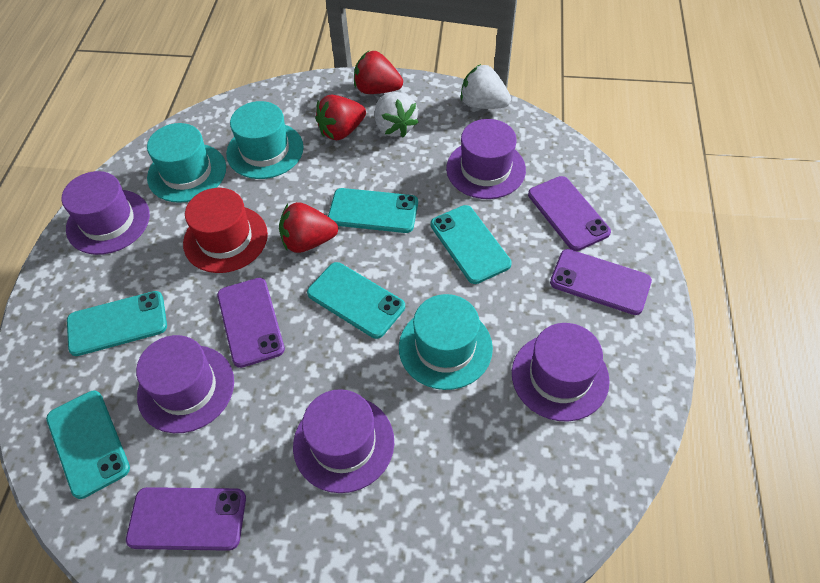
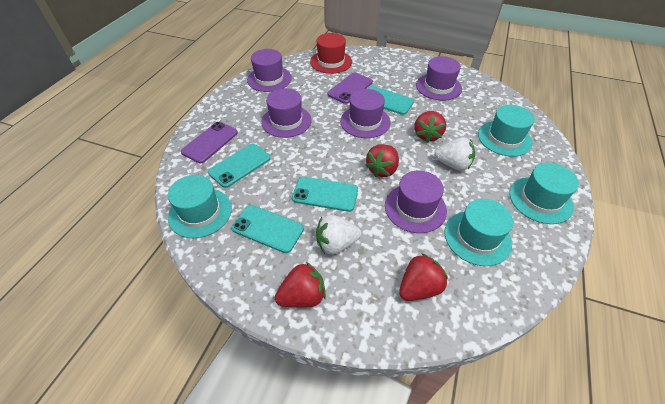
purple phone: 4 -> 2
red strawberry: 3 -> 4
turquoise hat: 3 -> 4
turquoise phone: 5 -> 4

